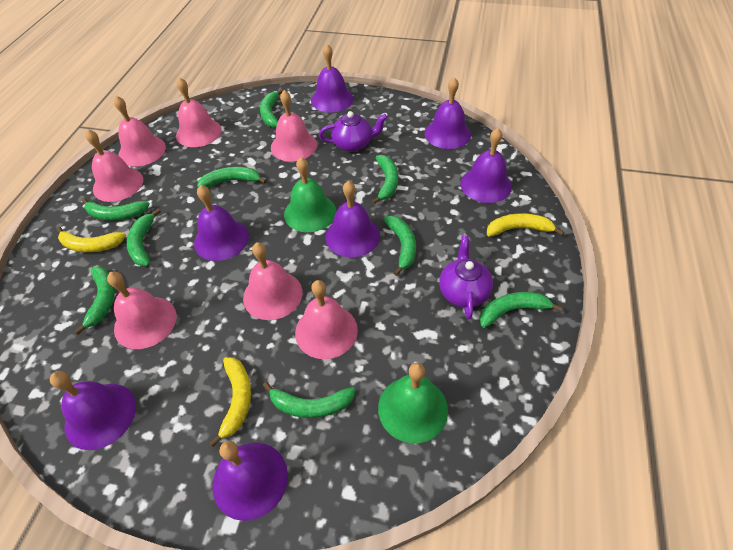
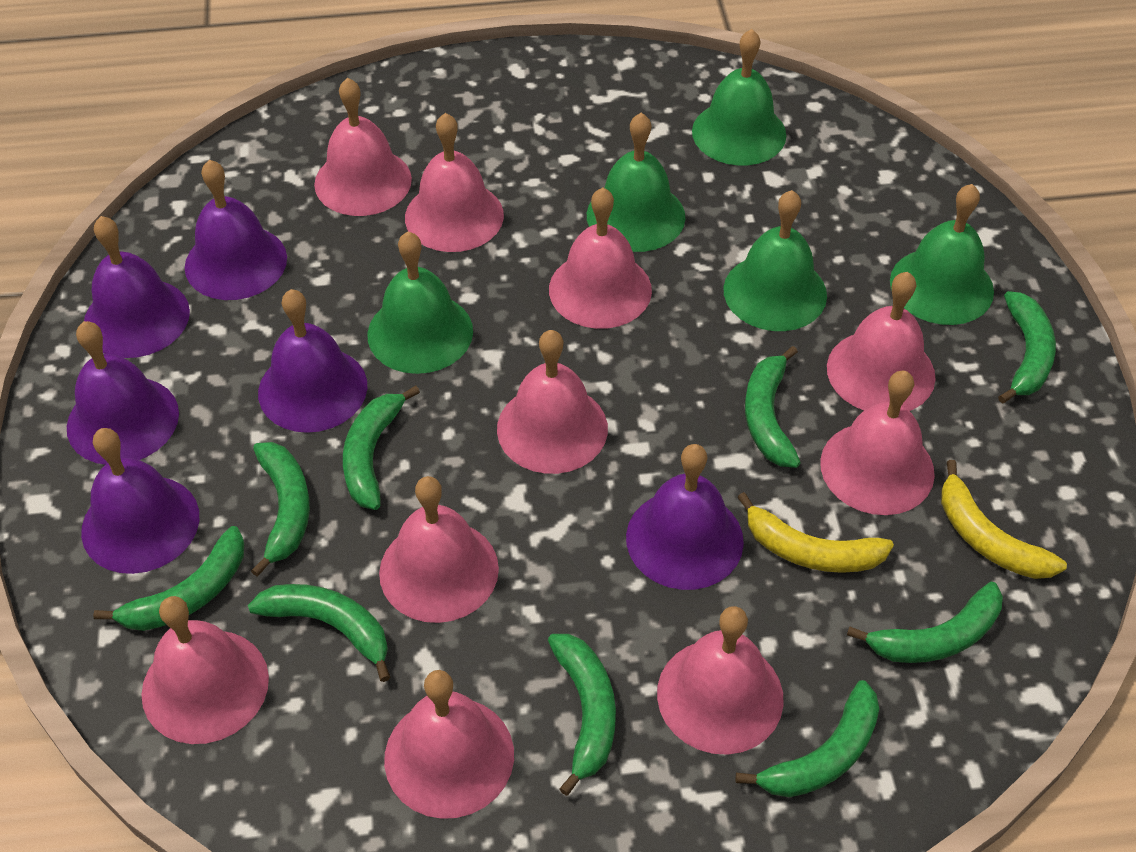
green bell: 2 -> 5
pink bell: 7 -> 10
purple bell: 7 -> 6
purple teapot: 2 -> 0
yellow banana: 3 -> 2

